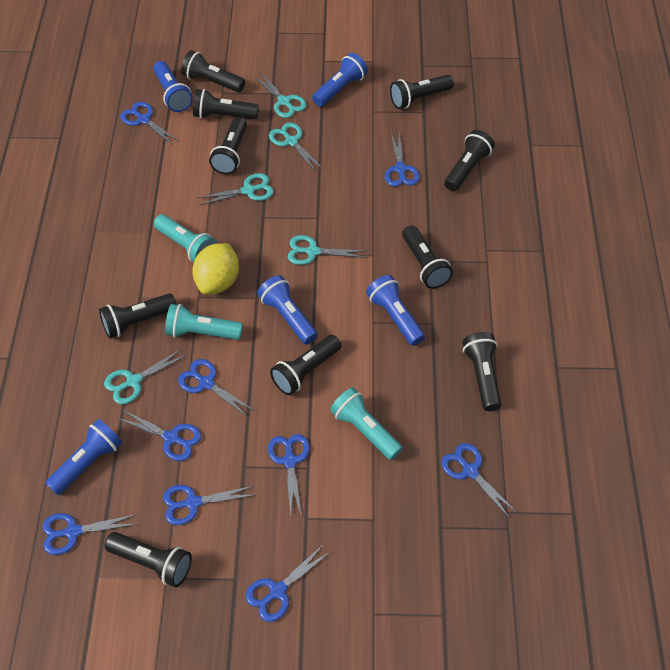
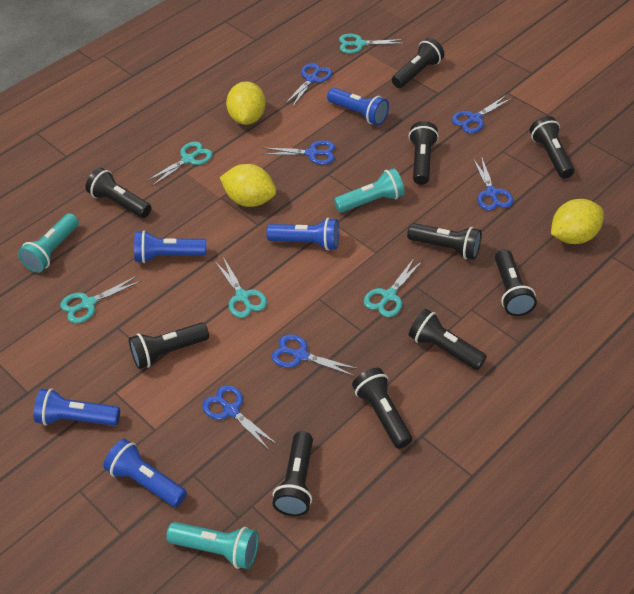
blue scissors: 9 -> 6
yellow lemon: 1 -> 3

